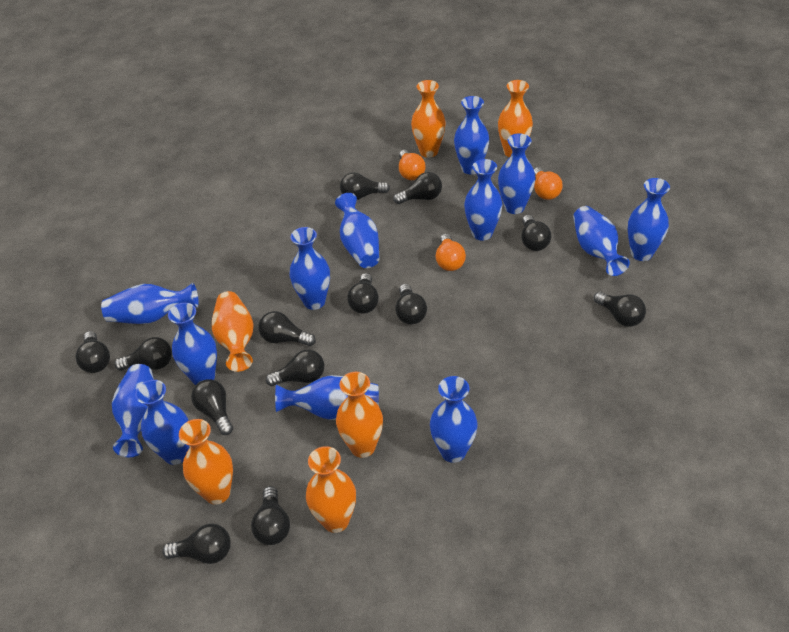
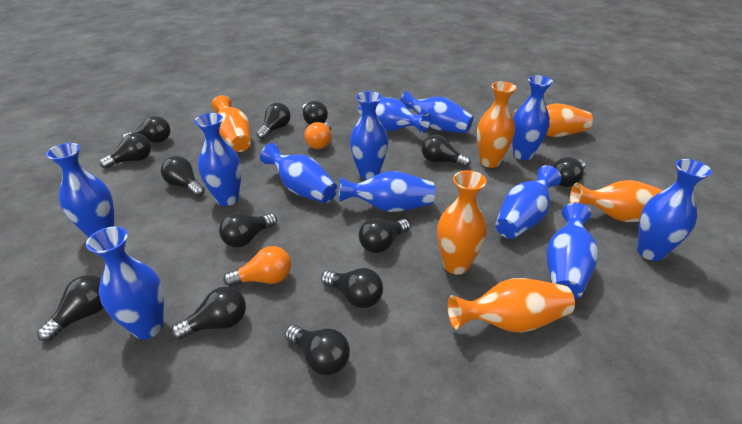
blue vase: 13 -> 12
orange light bulb: 3 -> 2

